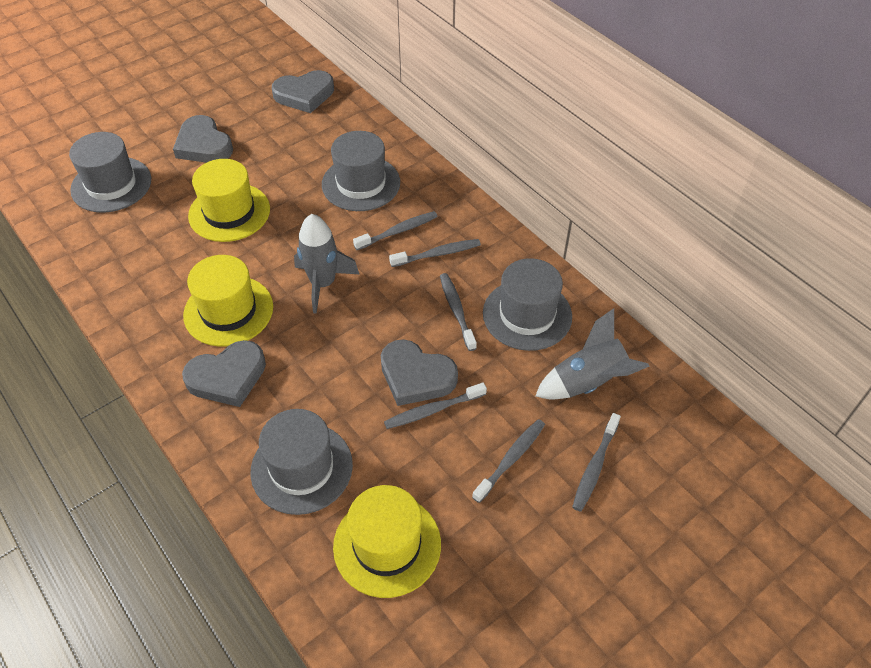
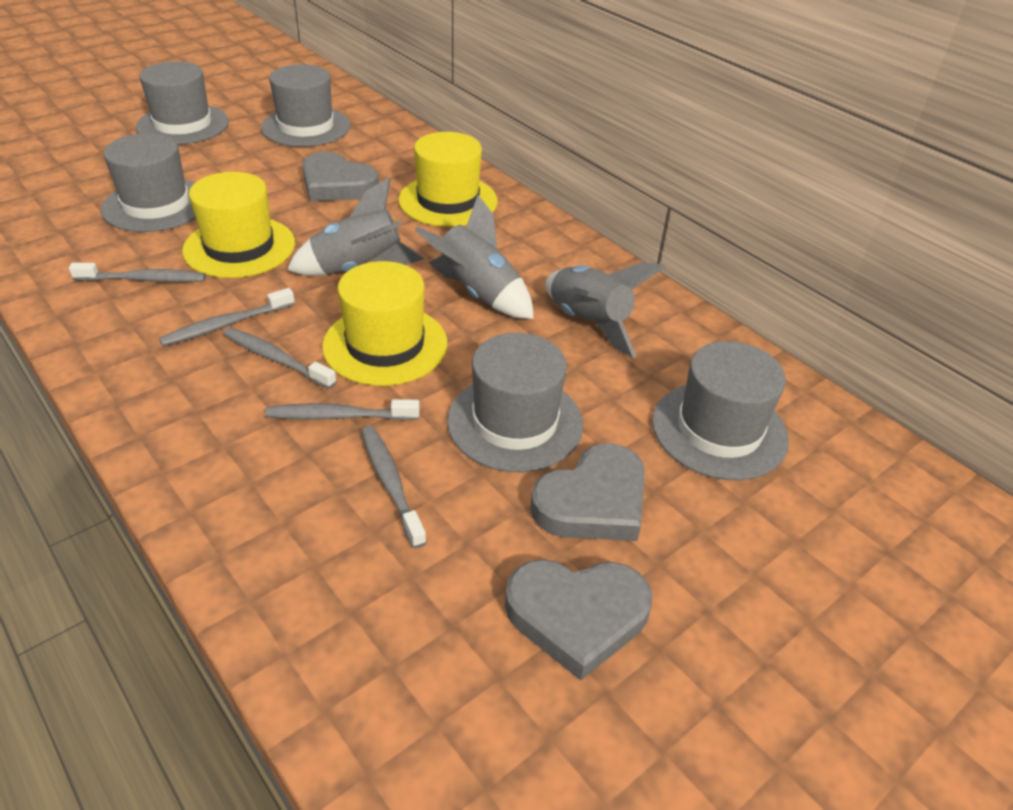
grey hat: 4 -> 5
grey heart: 4 -> 3
grey rocket: 2 -> 3
grey toothbrush: 6 -> 5

